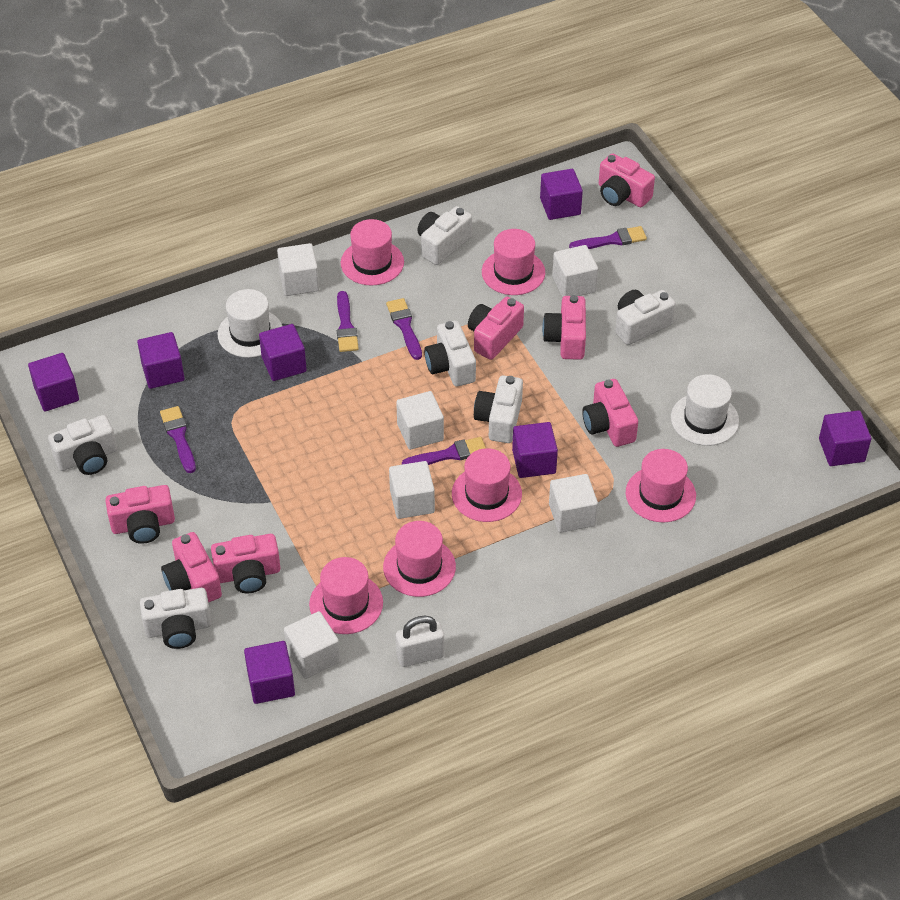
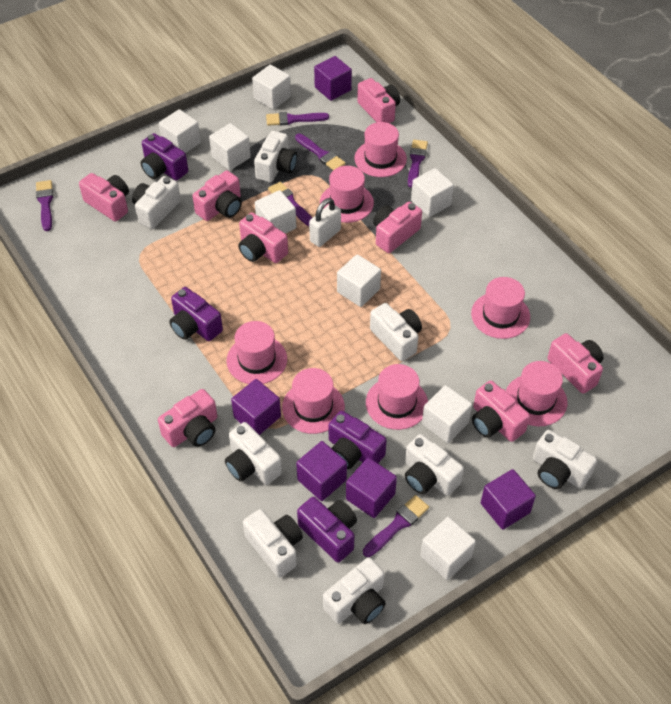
pink camera: 7 -> 8
pink hat: 6 -> 7
purple brush: 5 -> 6
purple camera: 0 -> 4
purple cube: 7 -> 5
white camera: 6 -> 8
white cube: 6 -> 8
white hat: 2 -> 0

